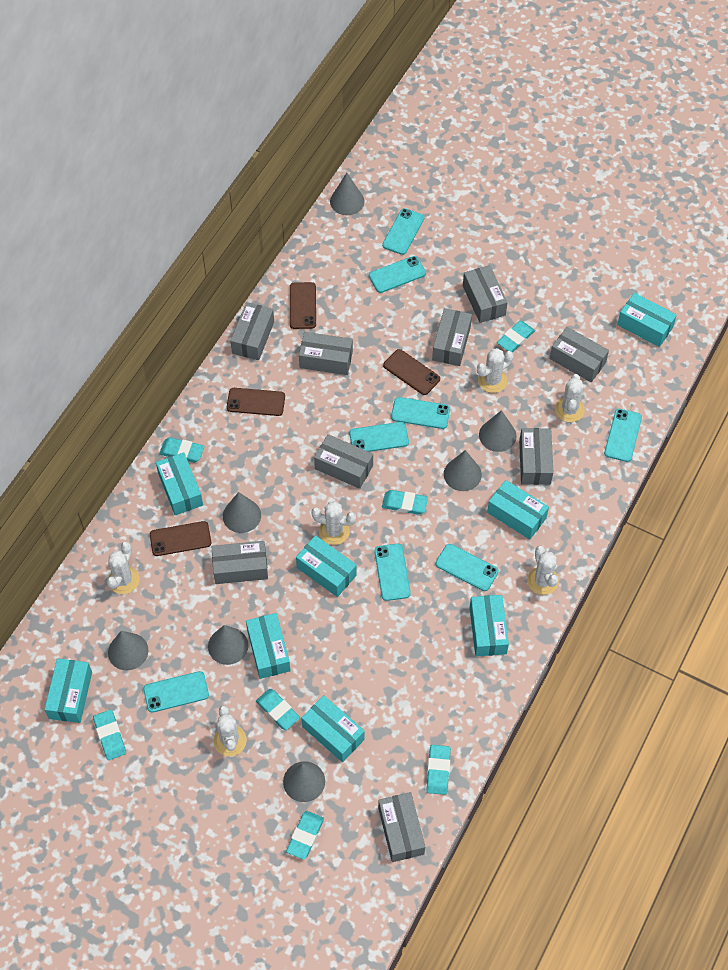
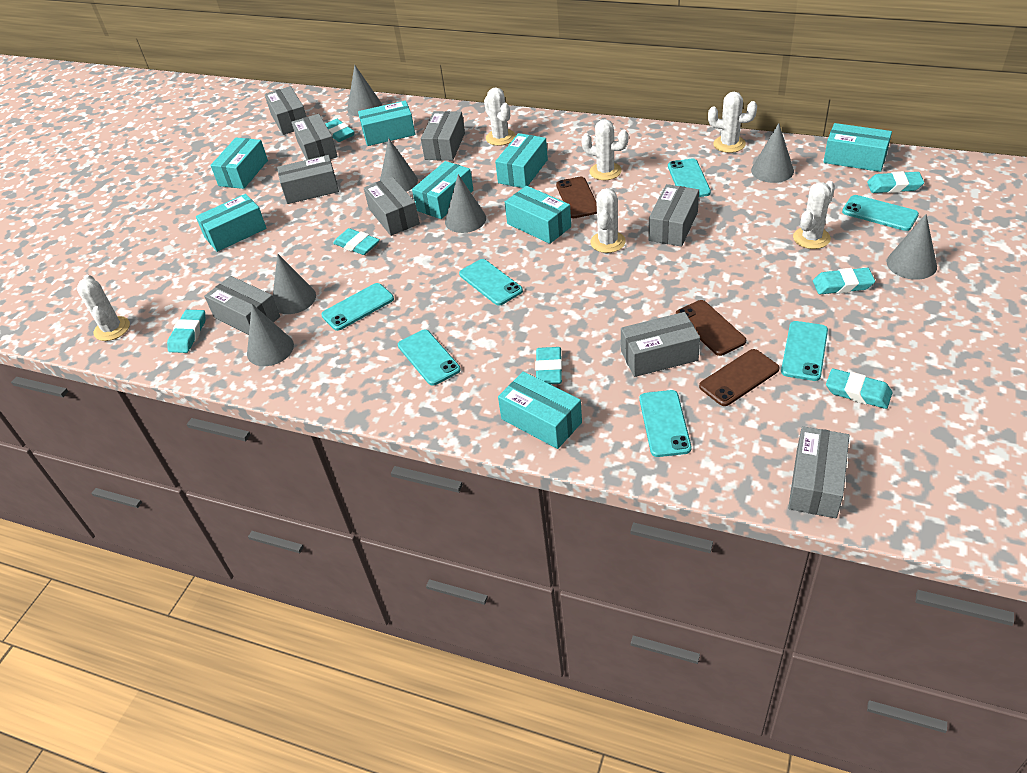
brown phone: 4 -> 3
turquoise phone: 8 -> 7

